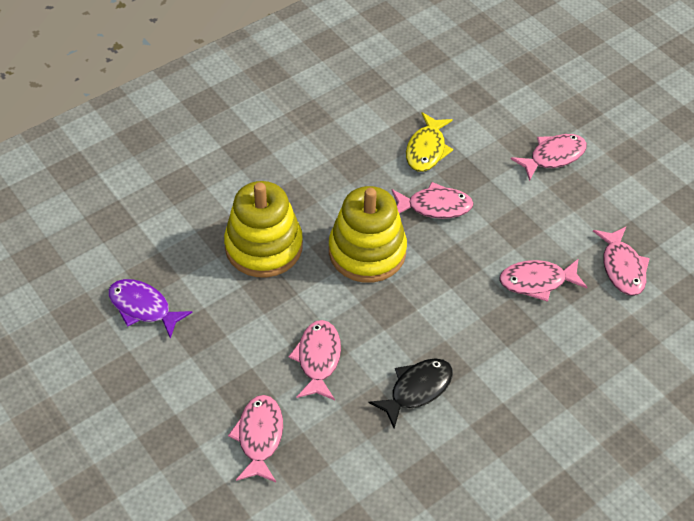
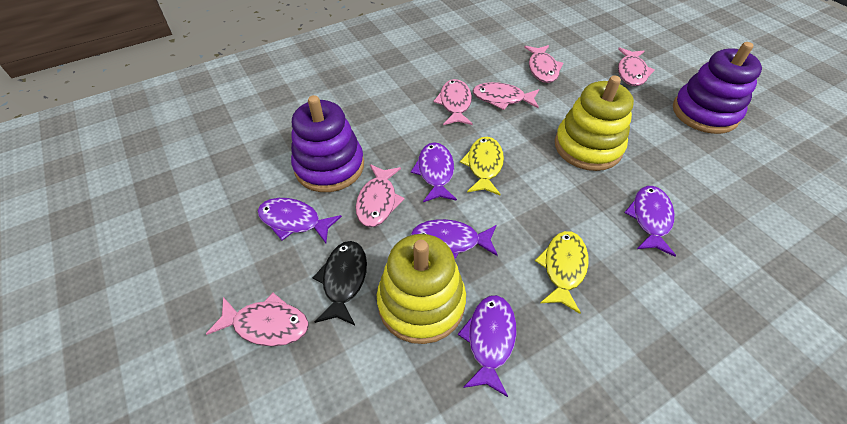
purple fish: 1 -> 5
purple stacking toy: 0 -> 2
yellow fish: 1 -> 2

